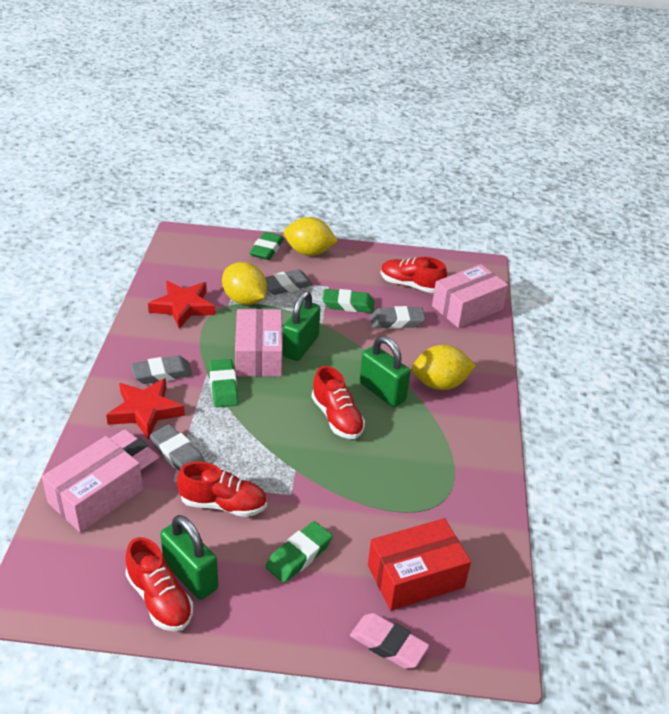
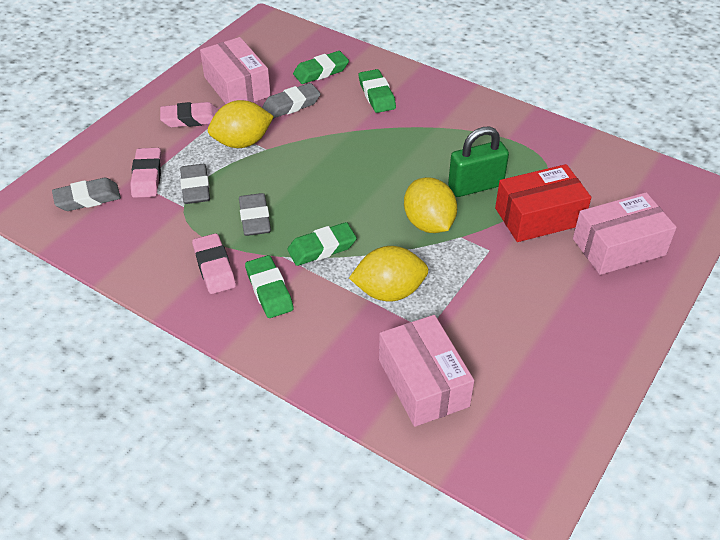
green padlock: 3 -> 1
pink eraser: 2 -> 3
red shoe: 4 -> 0
red star: 2 -> 0

